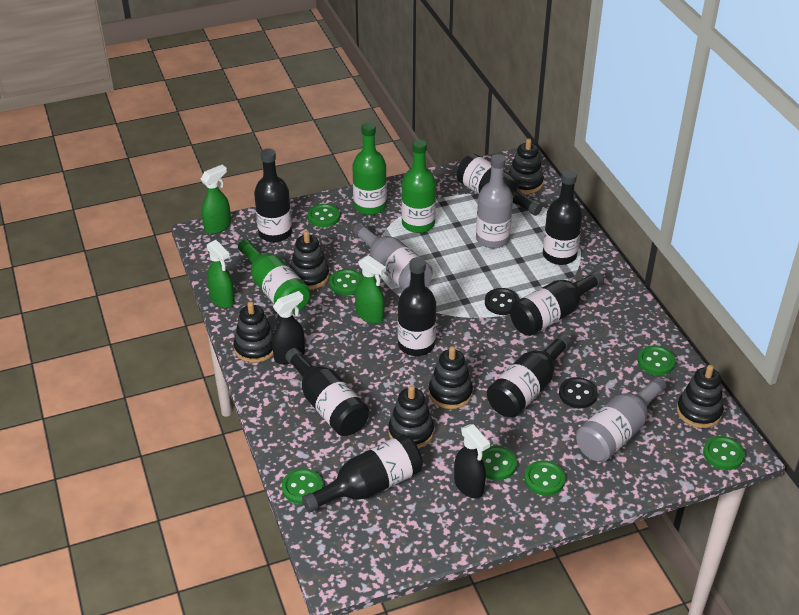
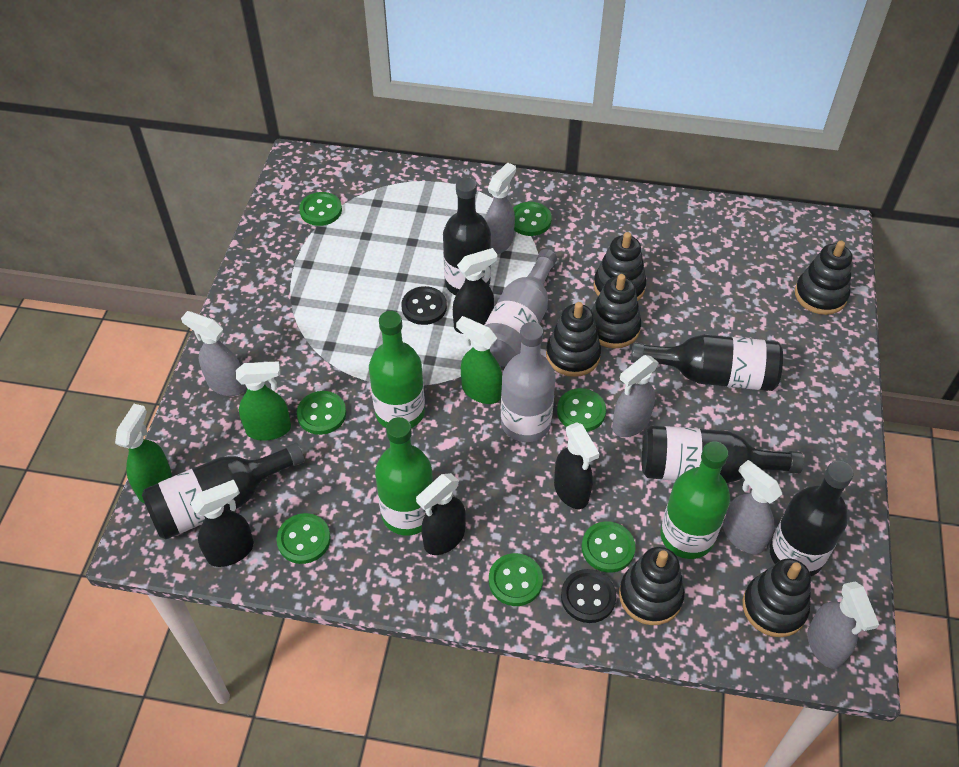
black bottle: 8 -> 5
black spray bottle: 2 -> 4
grey bottle: 3 -> 2
grey spray bottle: 0 -> 5

